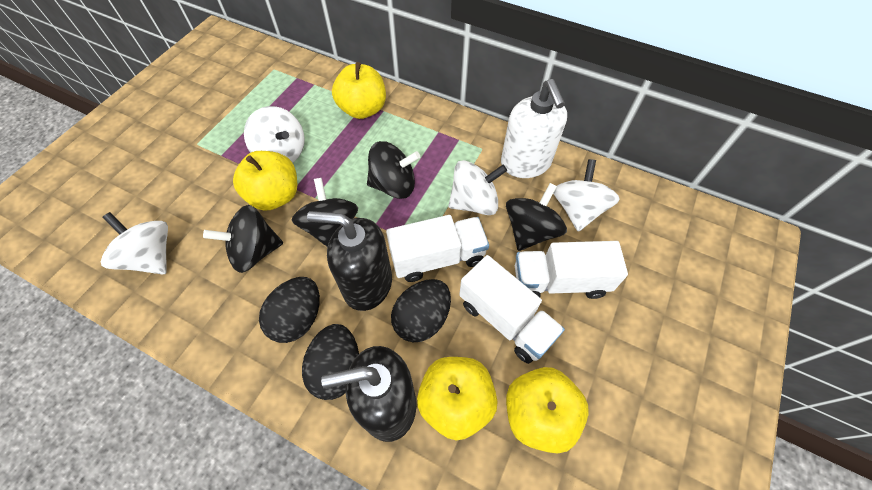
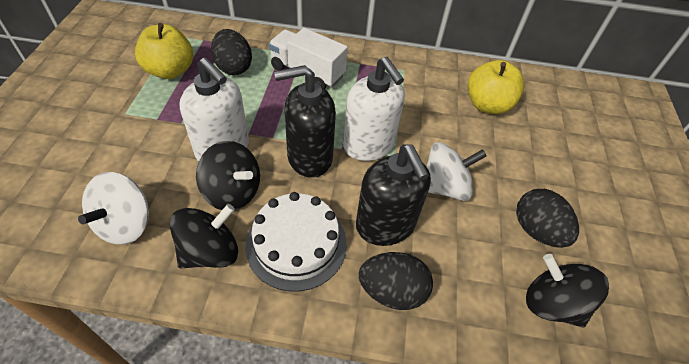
black spinning top: 4 -> 3
white cake: 0 -> 1
white soap dispenser: 1 -> 2
white spinning top: 4 -> 2
white truck: 3 -> 1
yellow apple: 4 -> 2

